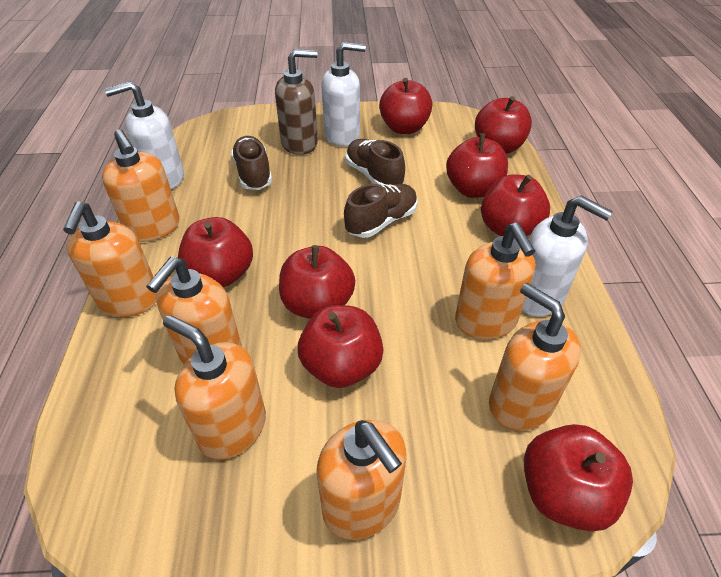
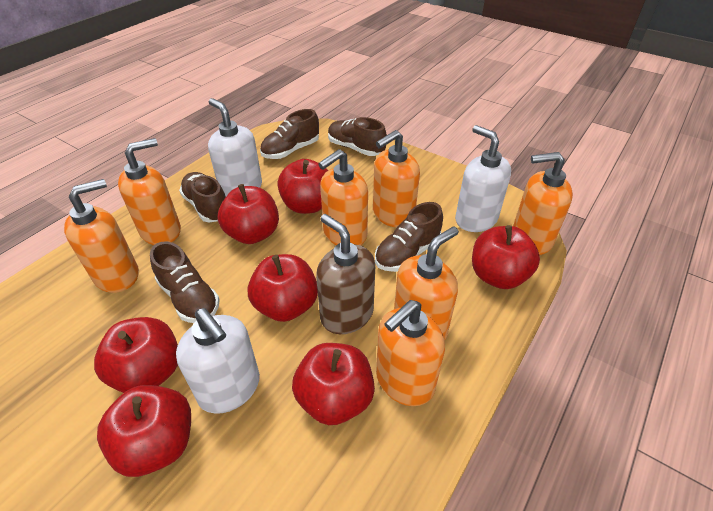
brown shoe: 3 -> 5
red apple: 8 -> 7

